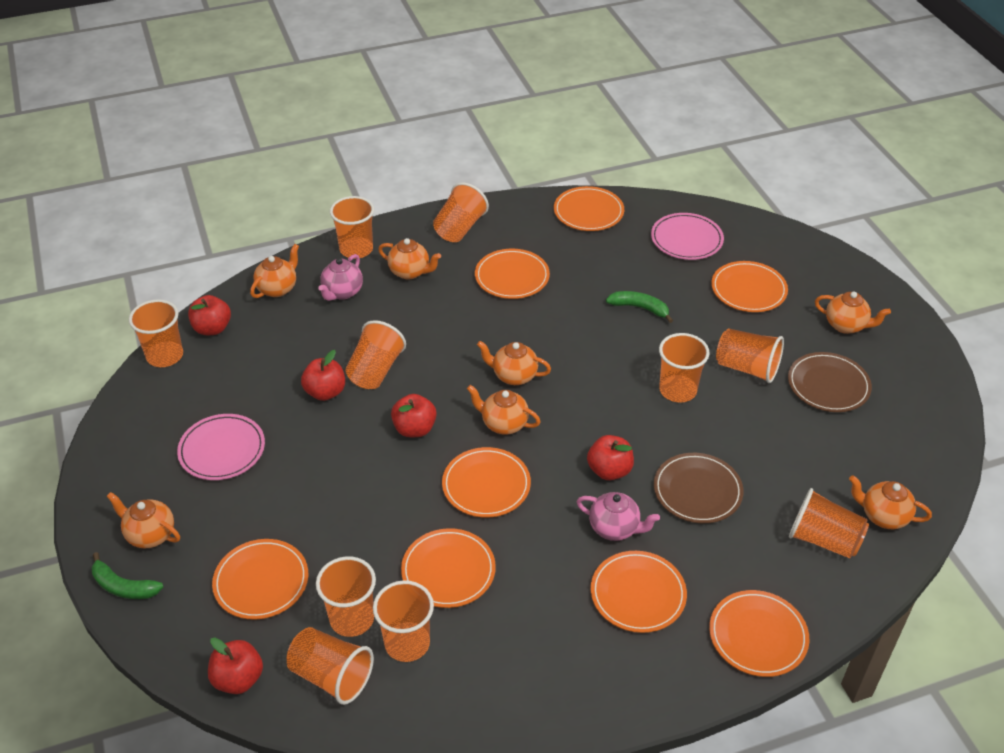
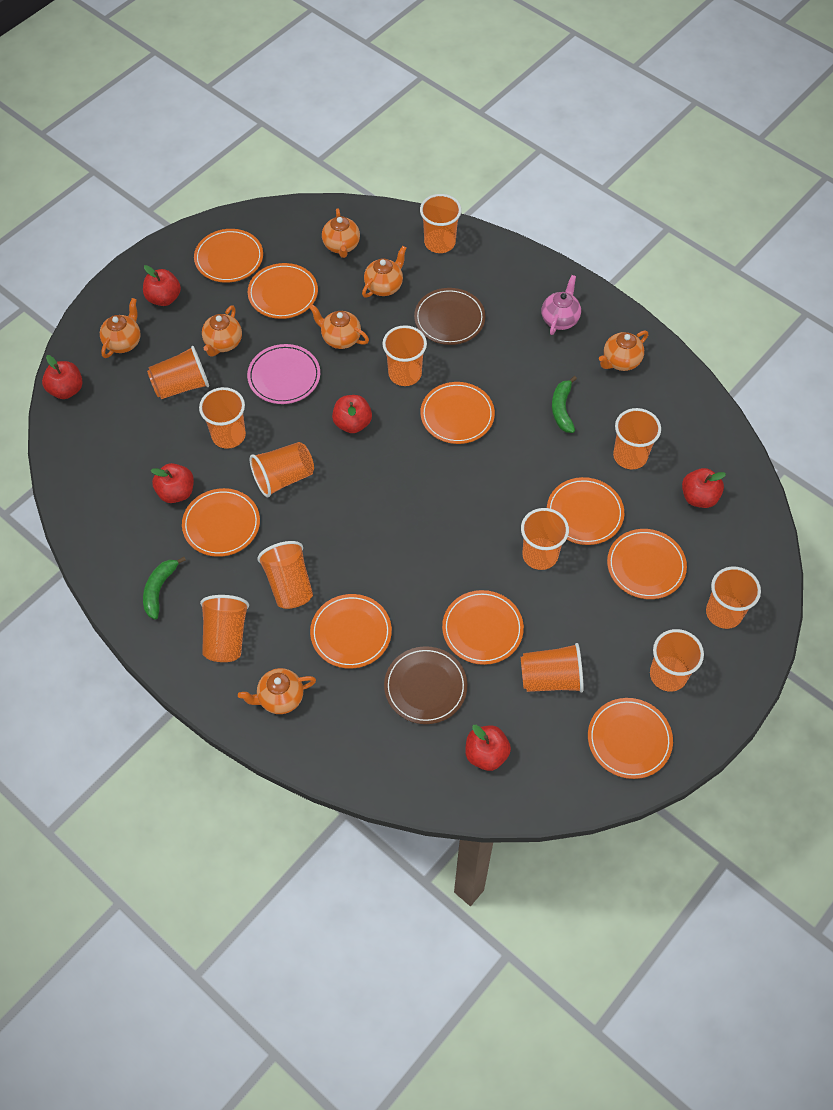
orange cup: 10 -> 12
orange plate: 8 -> 9
pink plate: 2 -> 1
pink teapot: 2 -> 1
red apple: 5 -> 6

